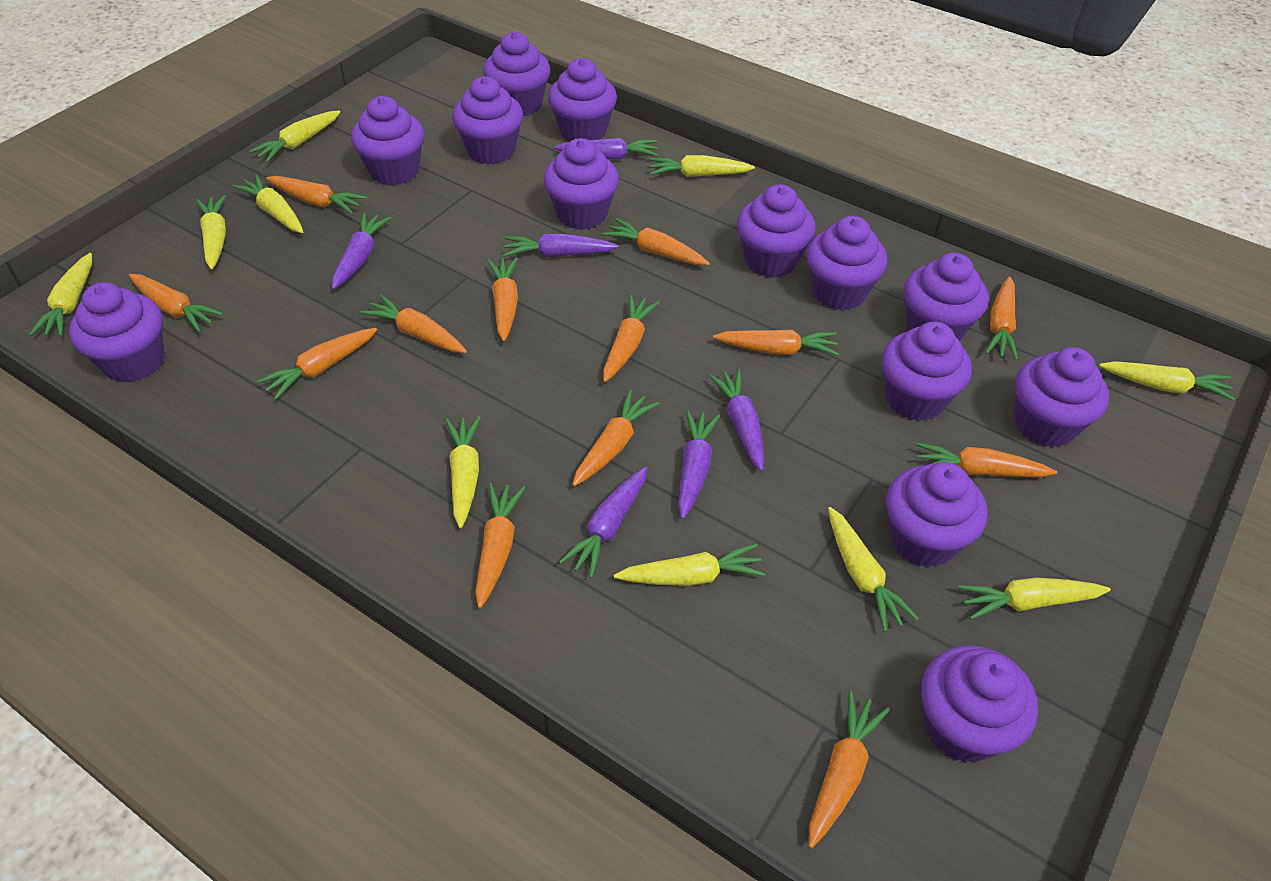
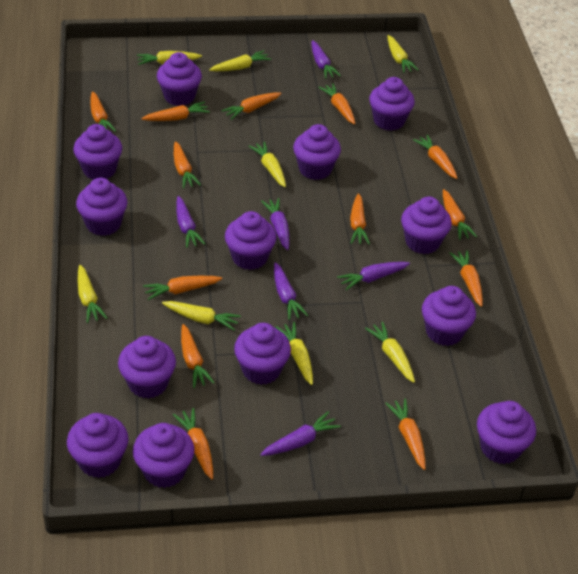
yellow carrot: 10 -> 8

